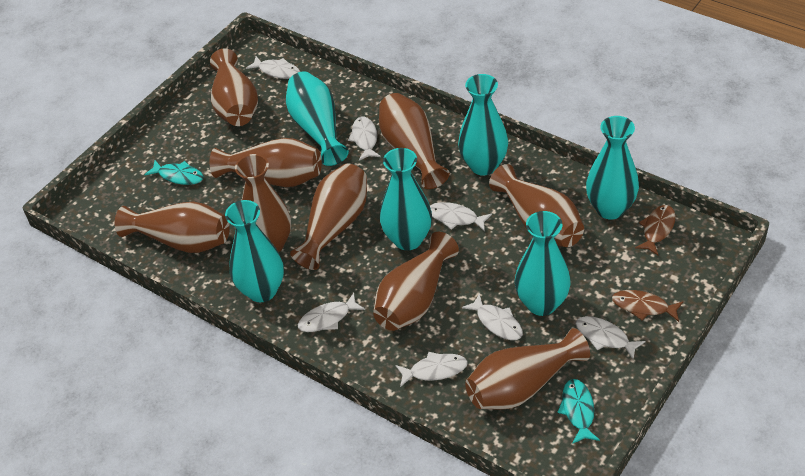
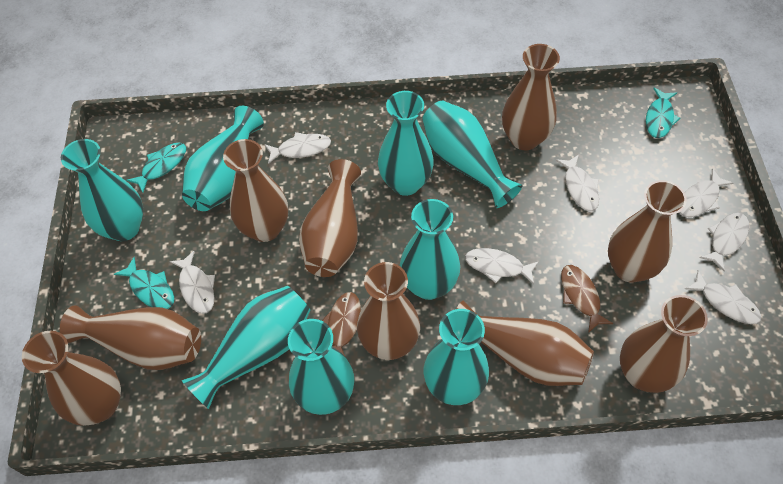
turquoise fish: 2 -> 3
turquoise vase: 6 -> 8

